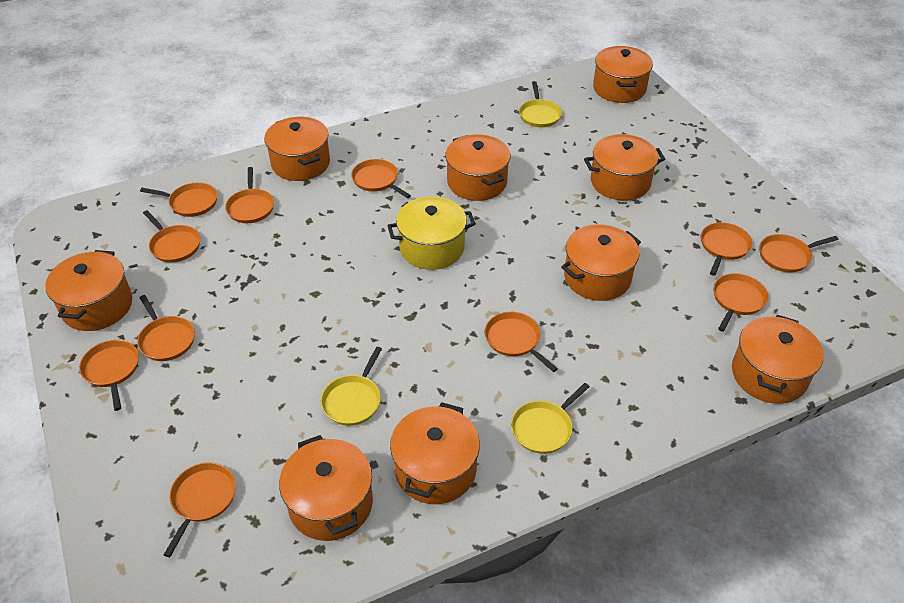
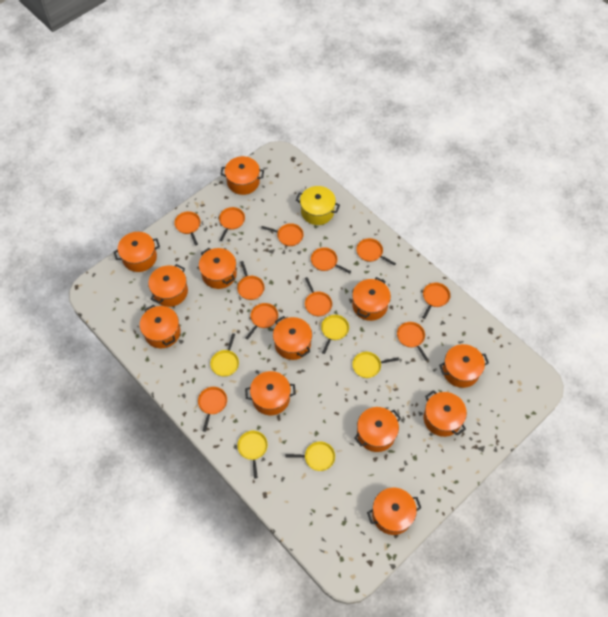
orange pot: 9 -> 12
yellow pan: 3 -> 5

